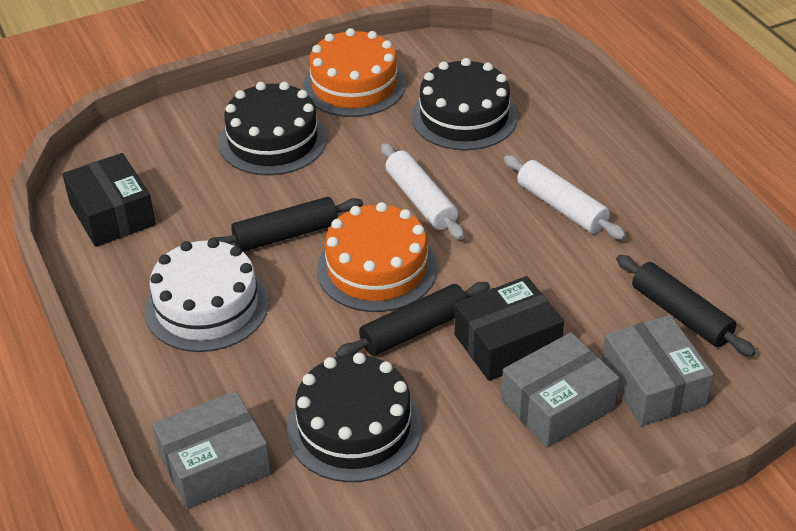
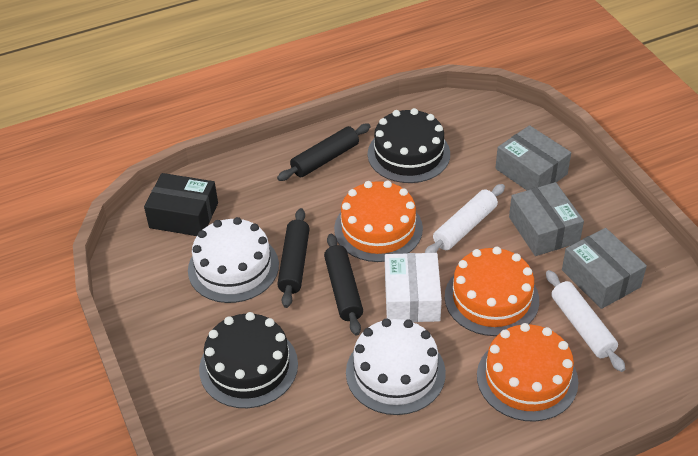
black box: 2 -> 1
black cake: 3 -> 2
orange cake: 2 -> 3
white box: 0 -> 1
white cake: 1 -> 2

